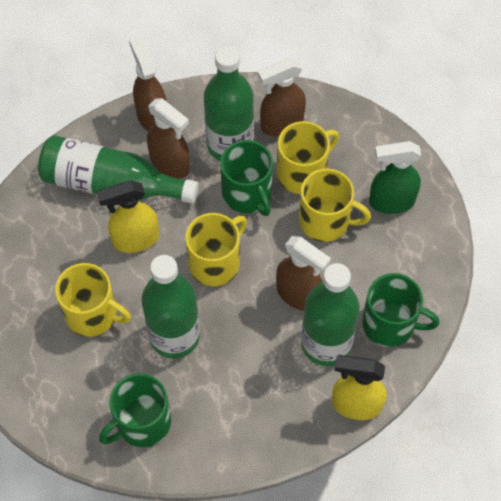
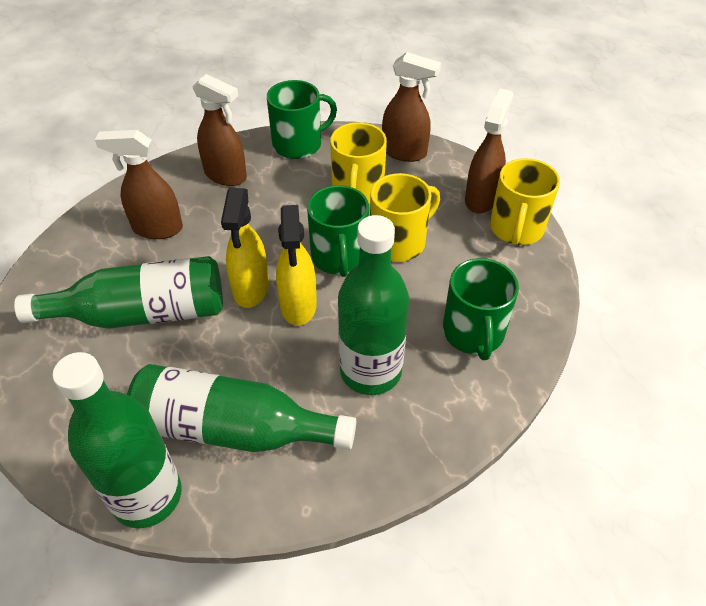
green spray bottle: 1 -> 0
yellow mug: 4 -> 3

